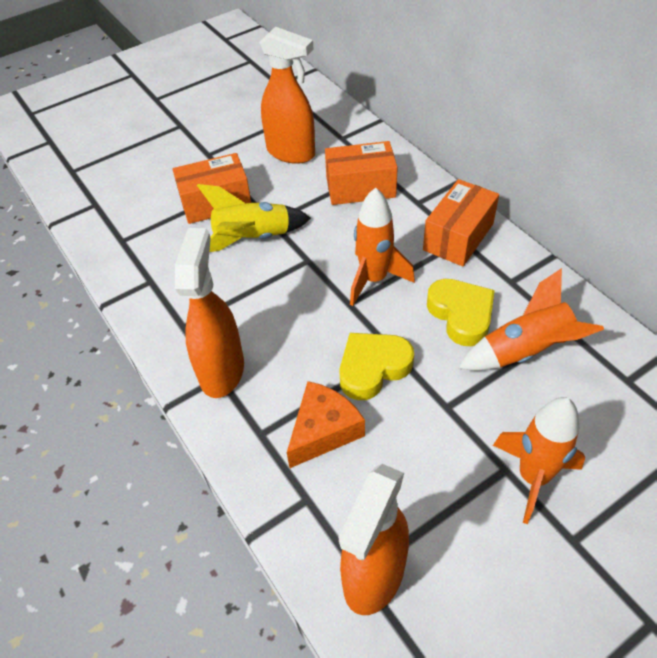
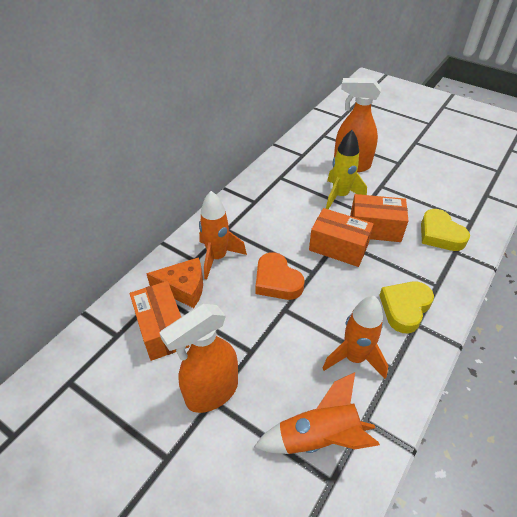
orange heart: 0 -> 1
orange spray bottle: 3 -> 2

